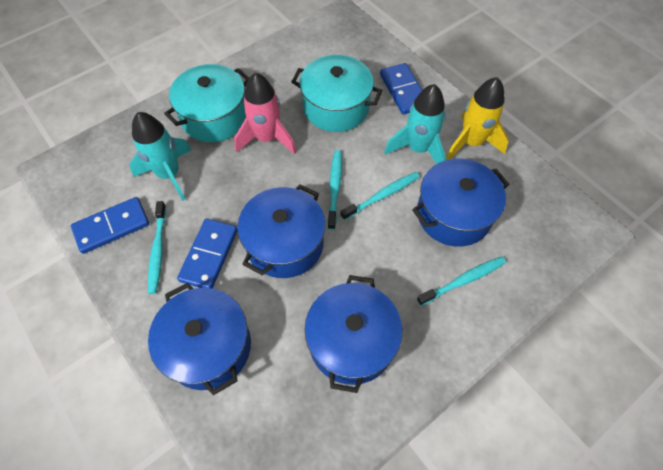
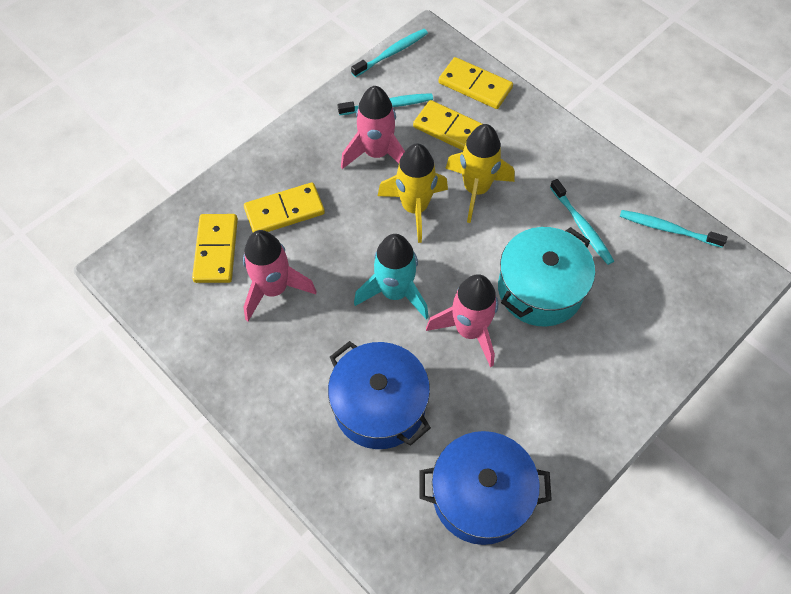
blue domino: 3 -> 0
blue pot: 4 -> 2
pink rocket: 1 -> 3
turquoise pot: 2 -> 1
turquoise rocket: 2 -> 1
yellow domino: 0 -> 4
yellow rocket: 1 -> 2

